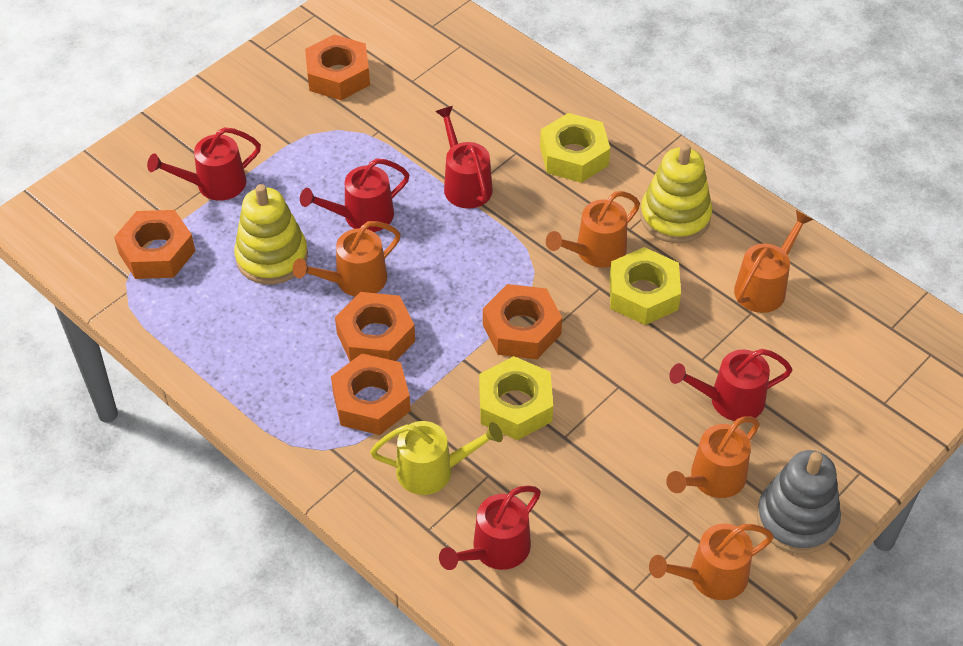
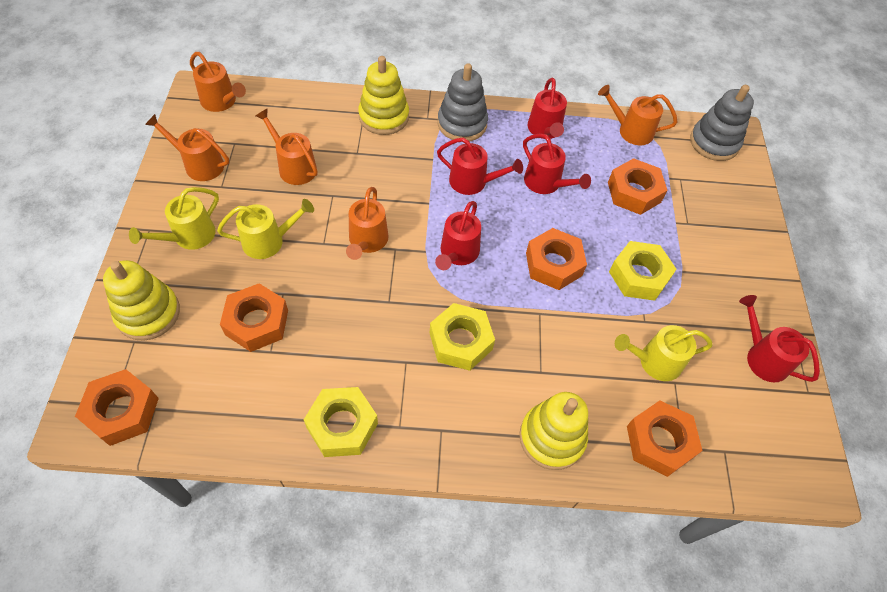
grey stacking toy: 1 -> 2
yellow stacking toy: 2 -> 3
yellow watering can: 1 -> 3

